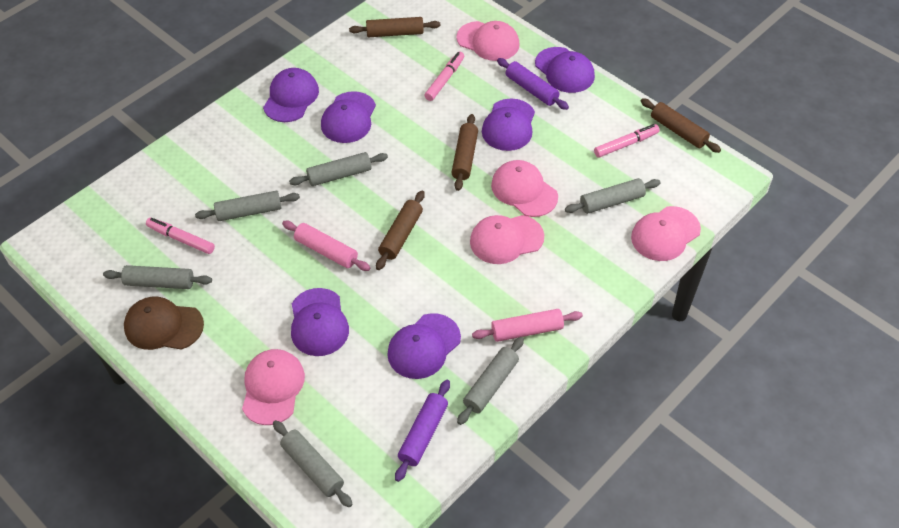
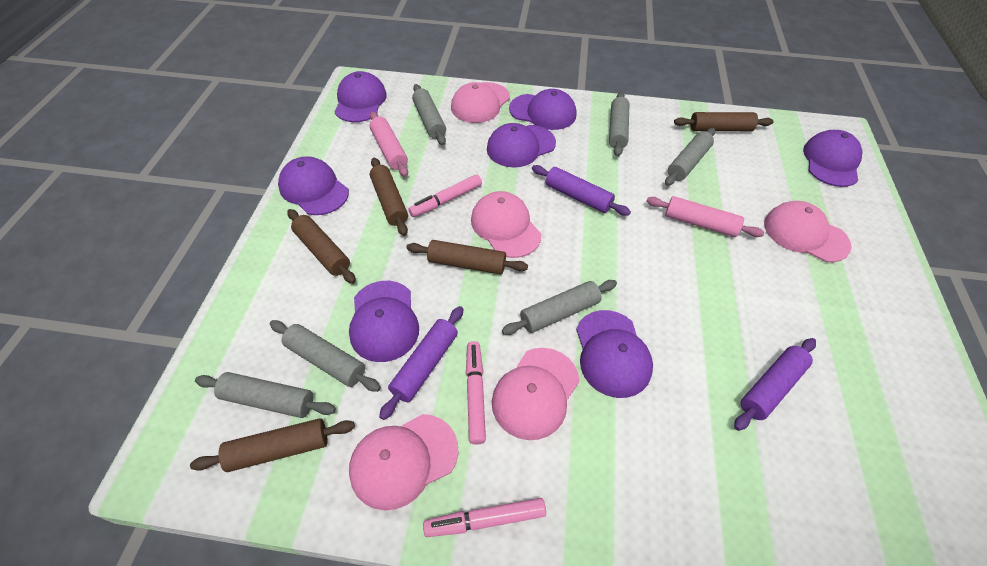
brown cap: 1 -> 0
brown rolling pin: 4 -> 5
purple cap: 6 -> 7
purple rolling pin: 2 -> 3

